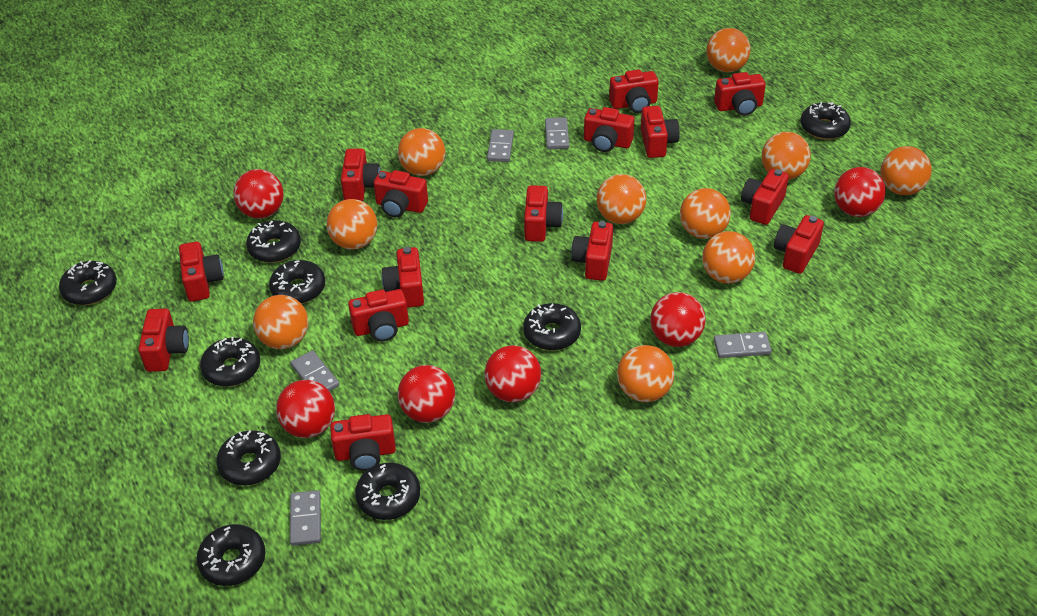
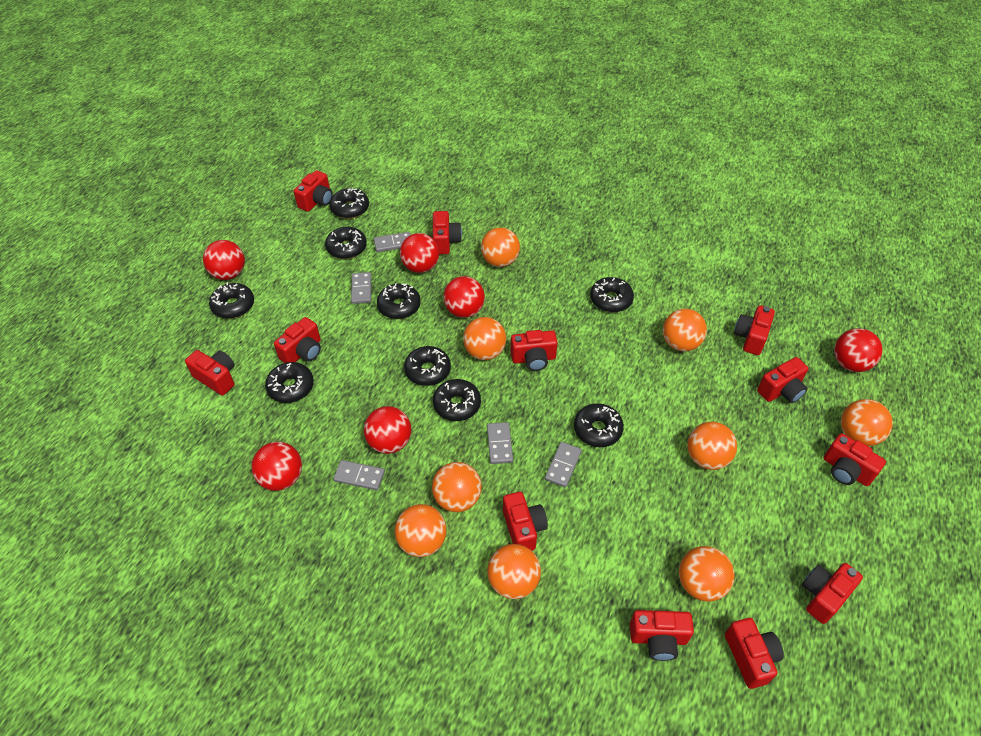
orange ball: 10 -> 9
red camera: 15 -> 12

